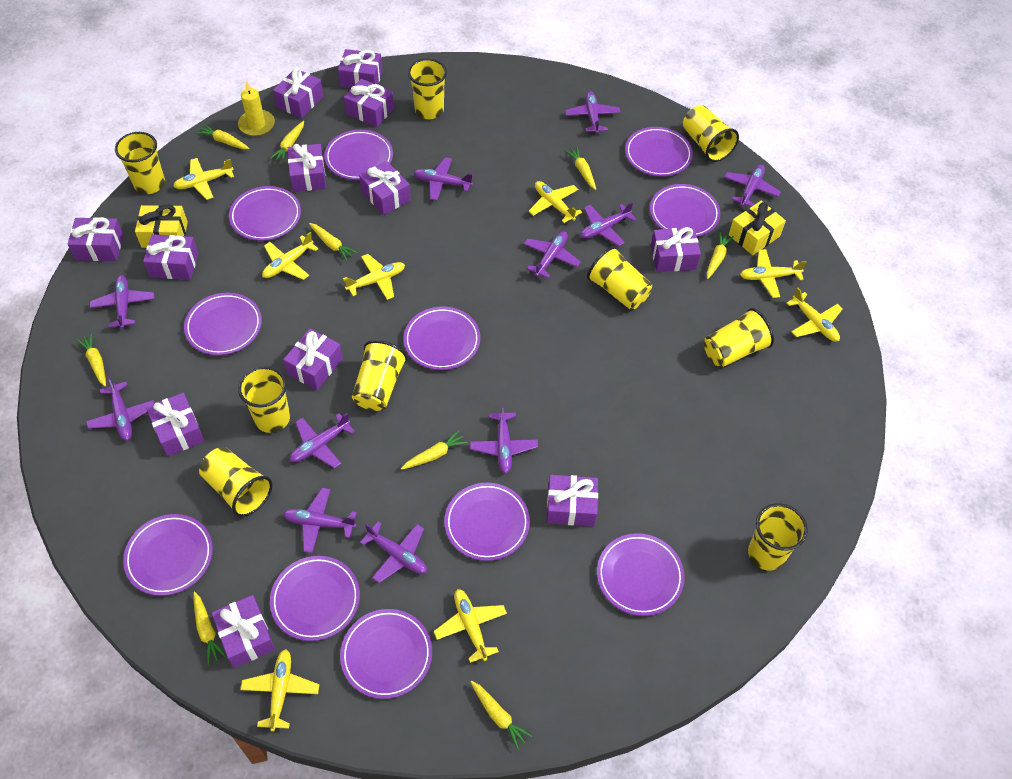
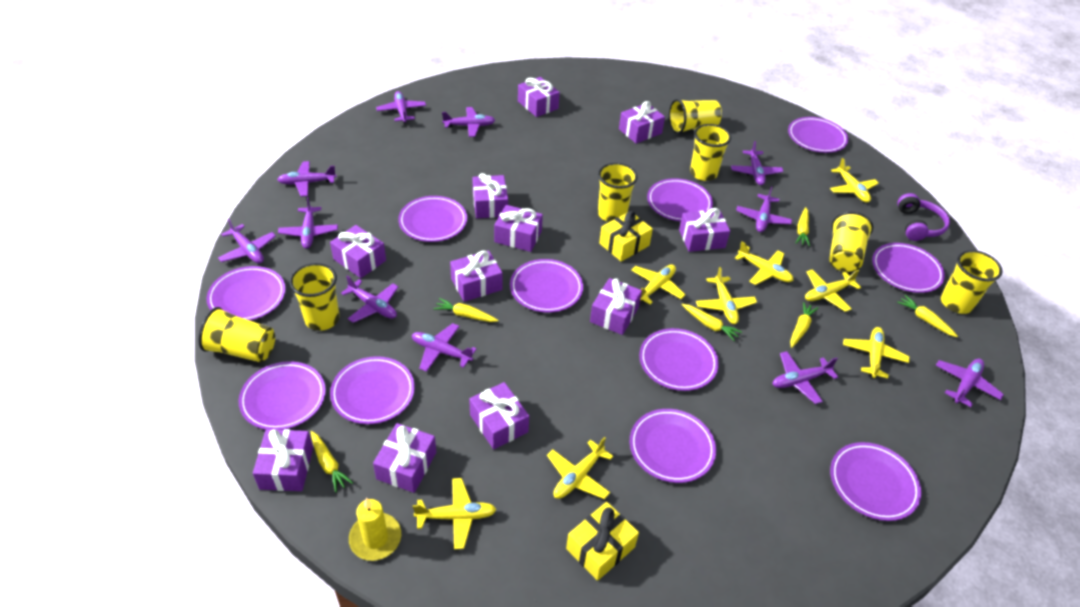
purple gift: 12 -> 11
purple headphones: 0 -> 1
yellow carrot: 9 -> 6
yellow cup: 9 -> 7

